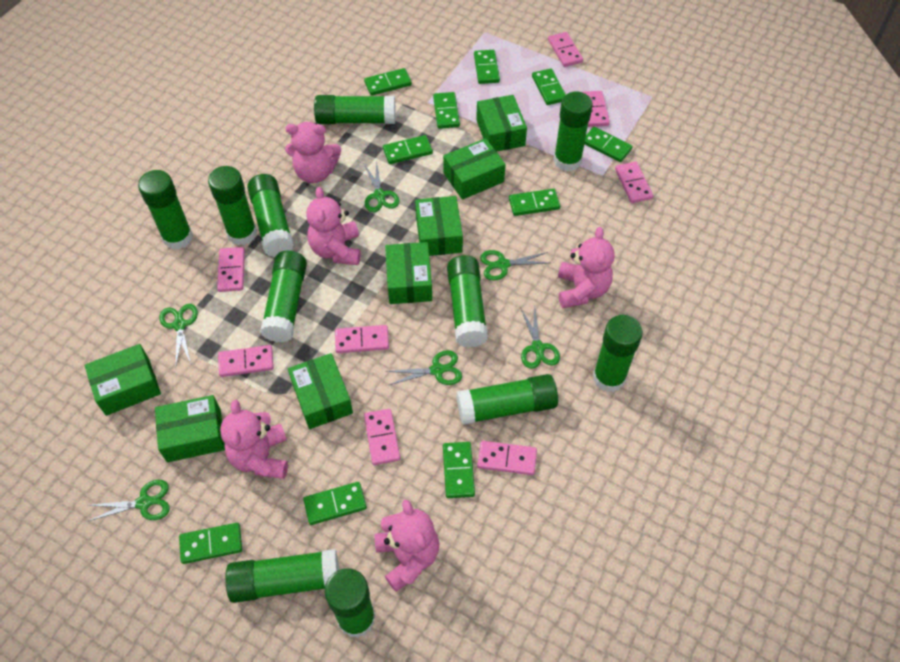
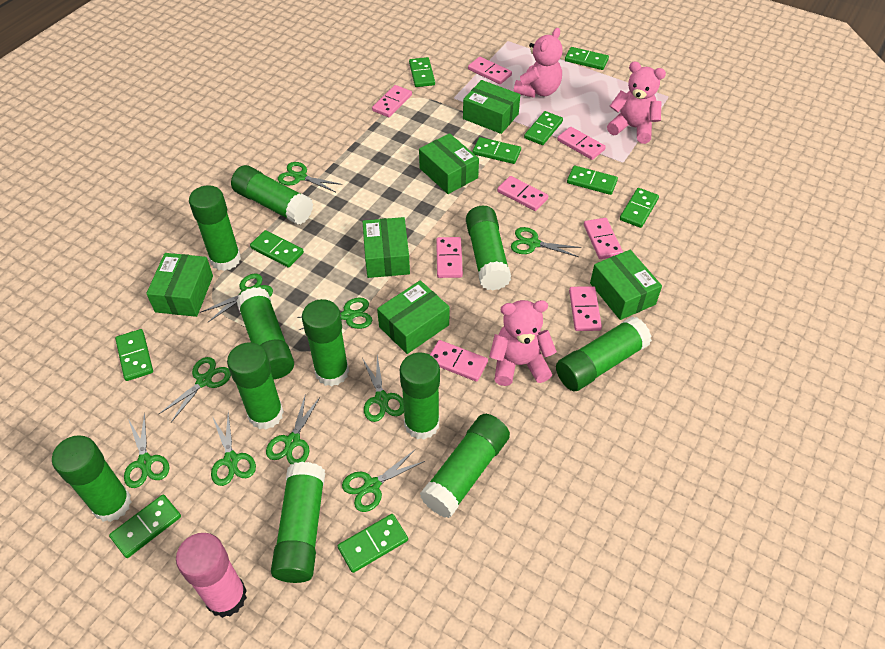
green box: 7 -> 6
green scissors: 6 -> 10
pink glue stick: 0 -> 1
pink teddy bear: 5 -> 3

